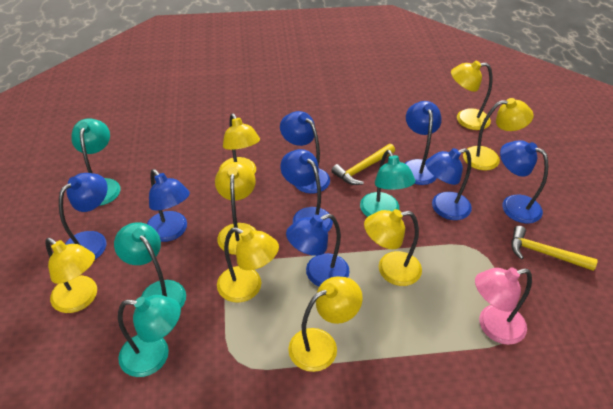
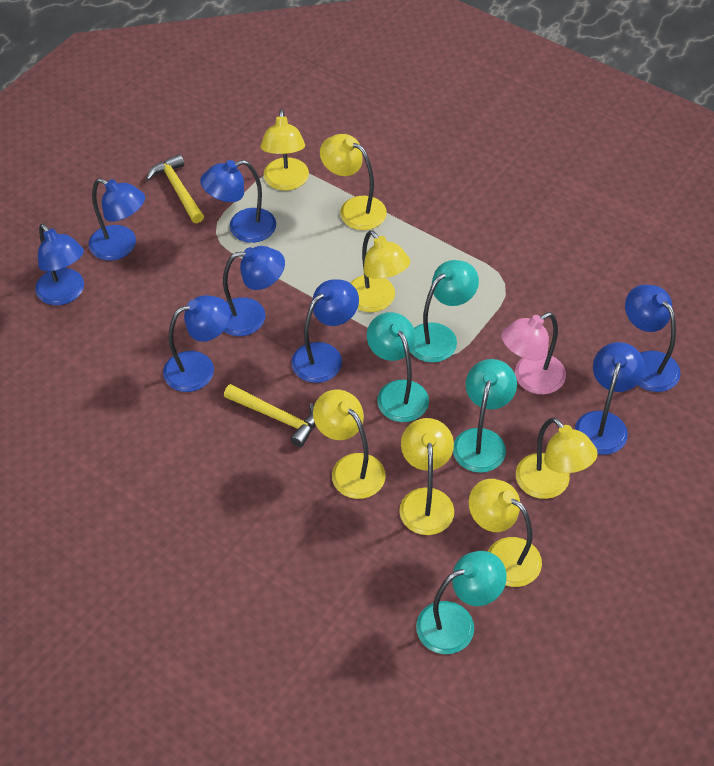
yellow lamp: 8 -> 7

